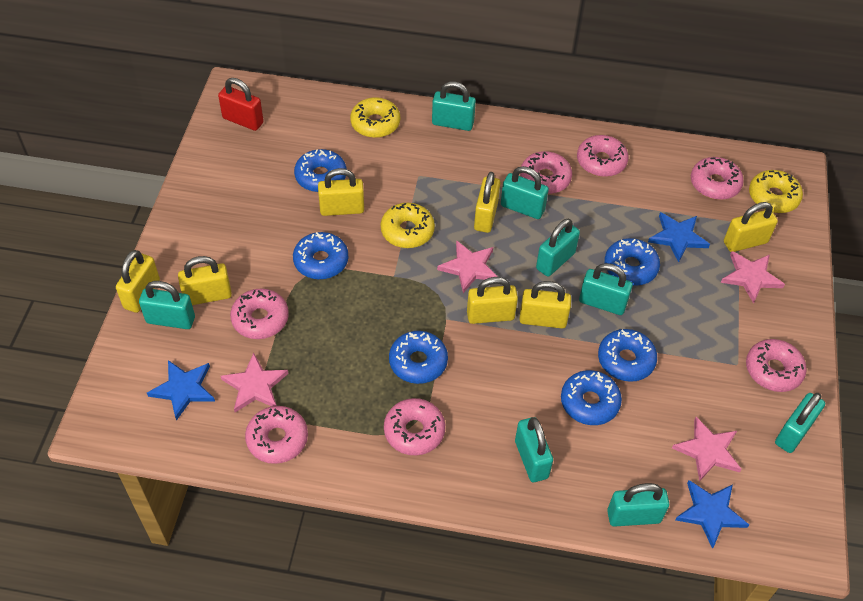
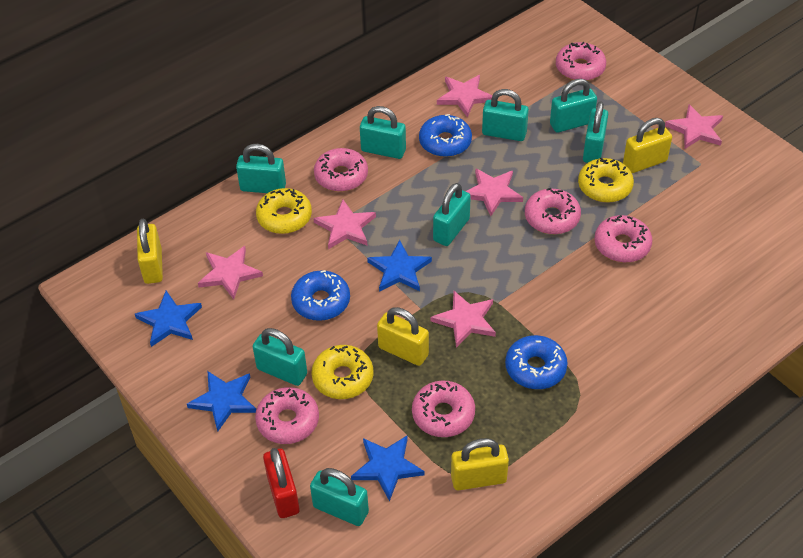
blue donut: 6 -> 3
blue star: 3 -> 4
pink donut: 7 -> 6
pink star: 4 -> 6
yellow padlock: 7 -> 4

